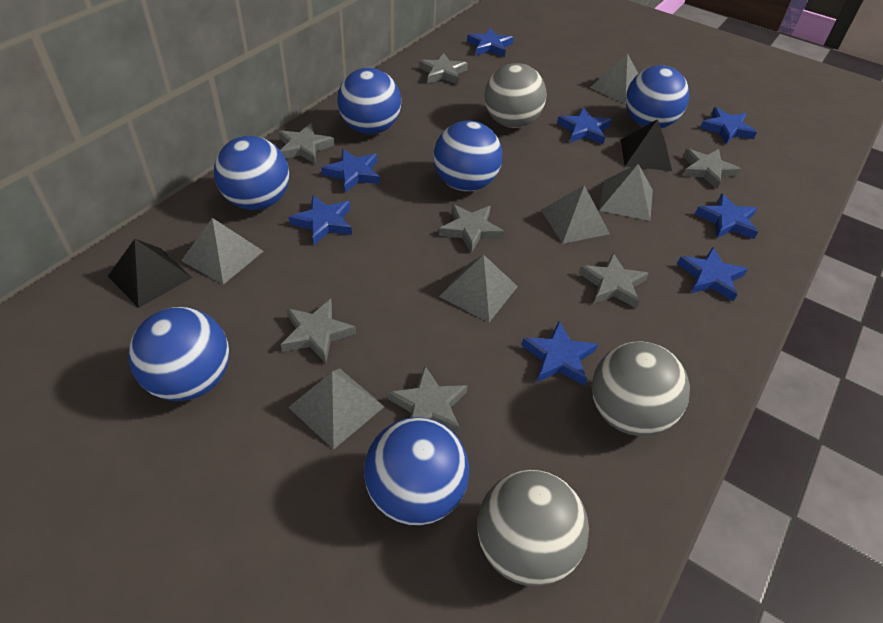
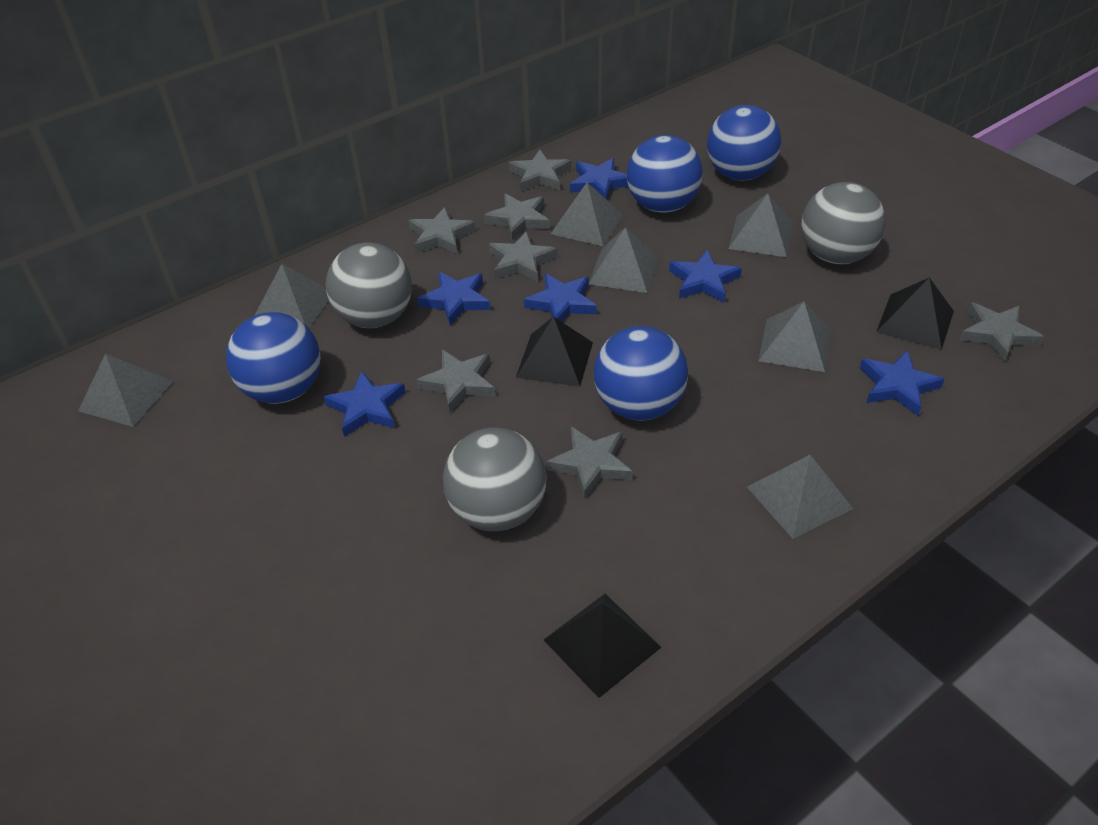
black pyramid: 2 -> 3
blue ball: 6 -> 4
blue star: 8 -> 6
grey pyramid: 6 -> 7

